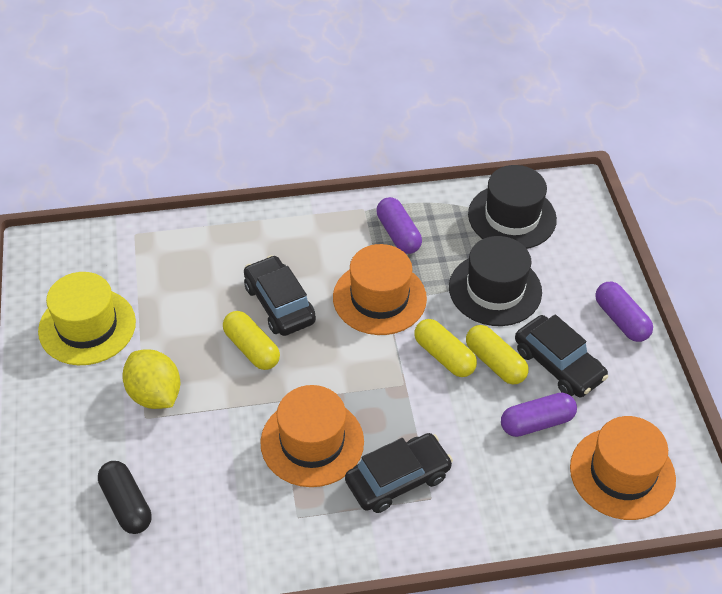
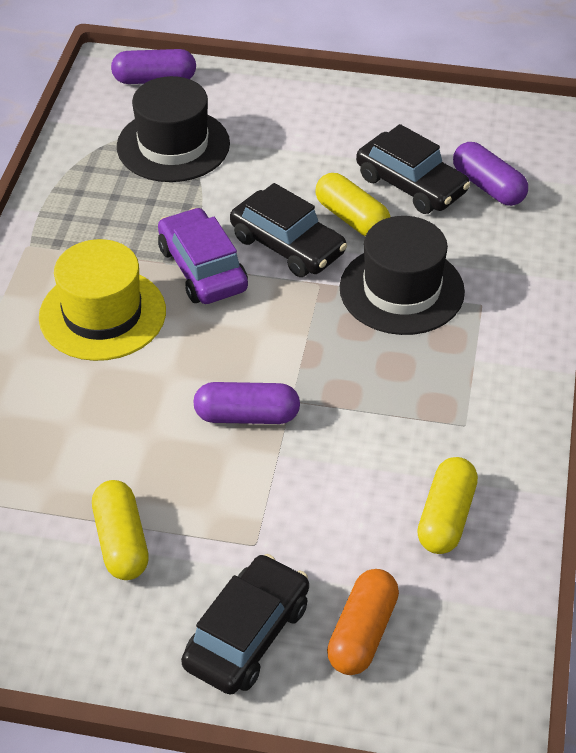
black capsule: 1 -> 0
orange capsule: 0 -> 1
orange hat: 3 -> 0
purple car: 0 -> 1
yellow lemon: 1 -> 0

